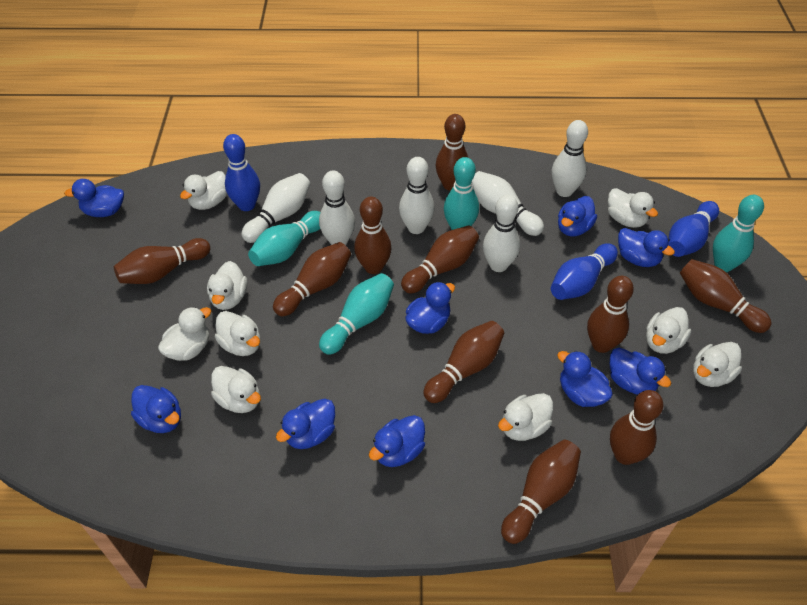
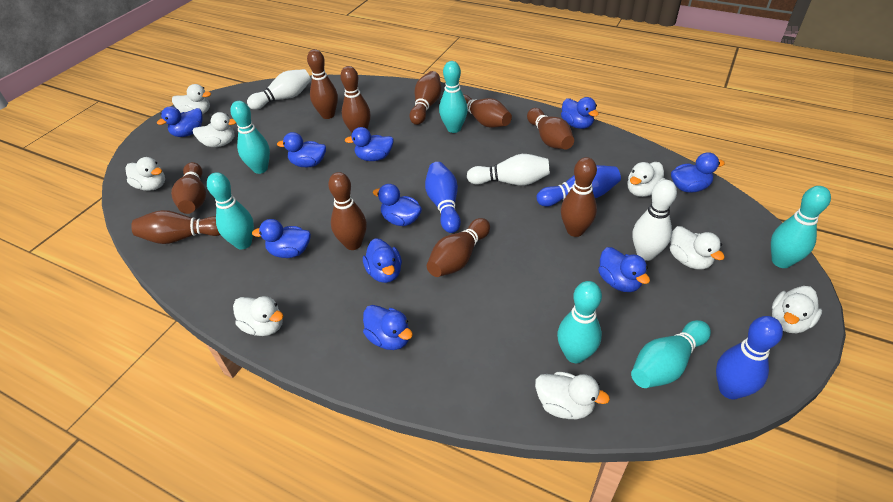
blue duck: 9 -> 10
turquoise bowling pin: 4 -> 6
white bowling pin: 6 -> 3
white duck: 9 -> 8

